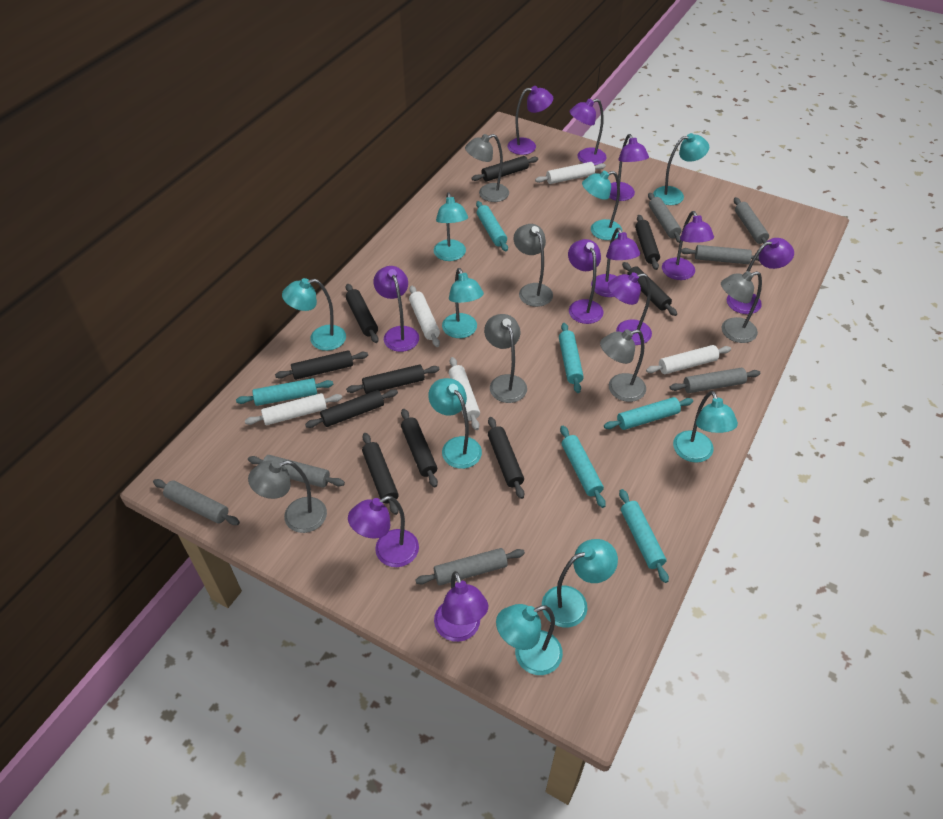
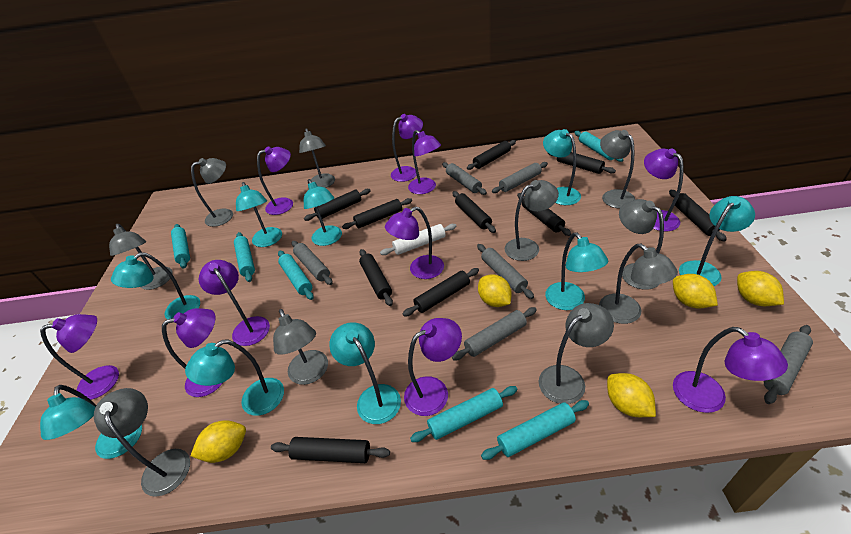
grey lamp: 6 -> 10
grey rolling pin: 7 -> 6
purple lamp: 11 -> 10
white rolling pin: 5 -> 1
yellow lemon: 0 -> 5

